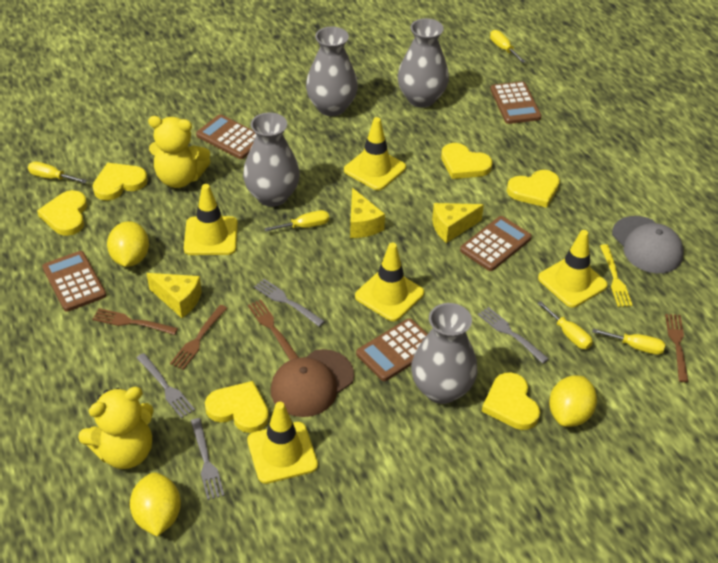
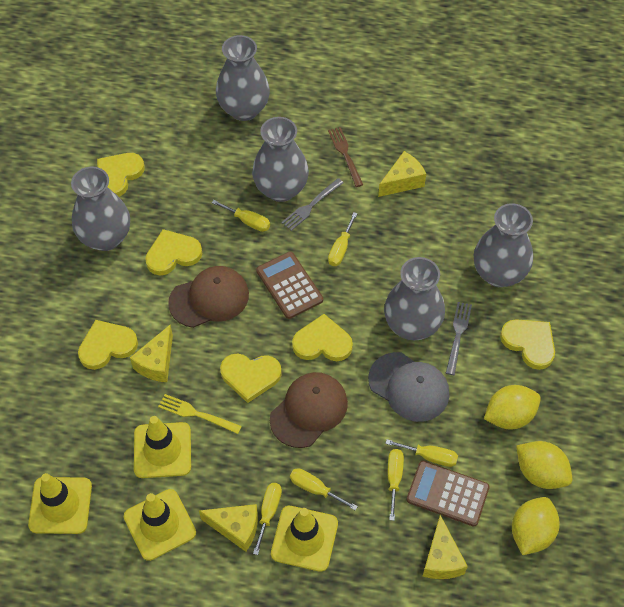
brown calculator: 5 -> 2
brown cap: 1 -> 2
brown fork: 4 -> 1
grey fork: 4 -> 2
grey vase: 4 -> 5
yellow cheese: 3 -> 4
yellow screwdriver: 5 -> 6
yellow teddy bear: 2 -> 0
yellow traffic cone: 5 -> 4

